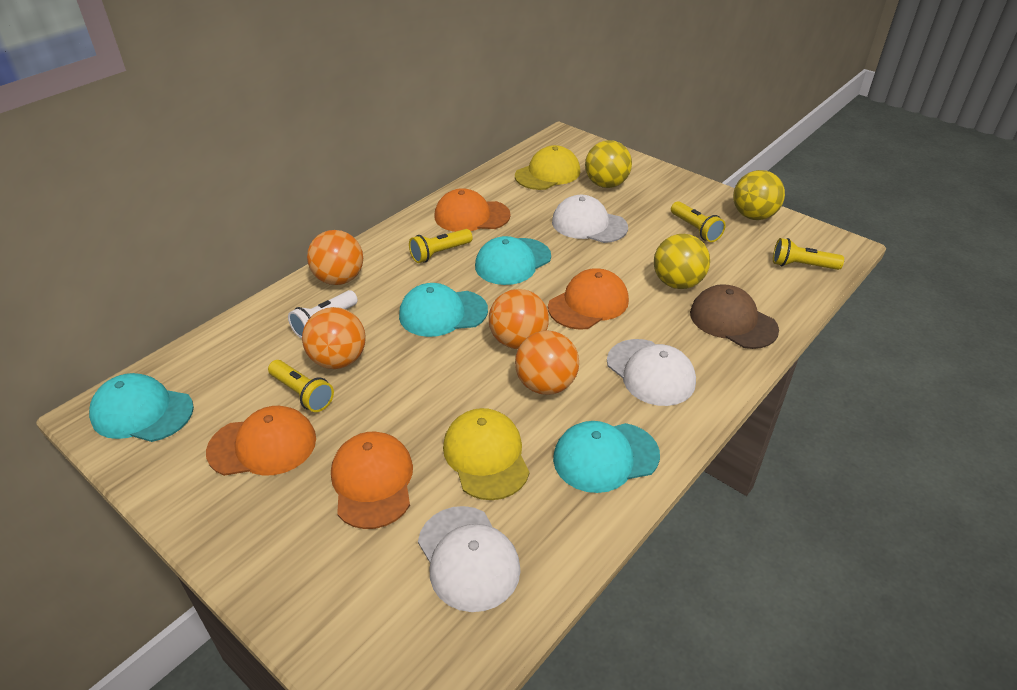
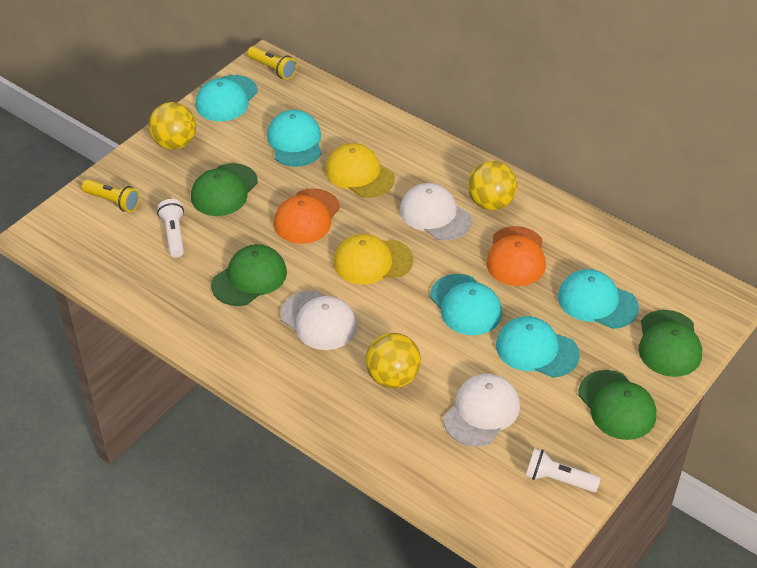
brown cap: 1 -> 0
green cap: 0 -> 4
orange ball: 4 -> 0
orange cap: 4 -> 2
turquoise cap: 4 -> 5
white flashlight: 1 -> 2
yellow flashlight: 4 -> 2

